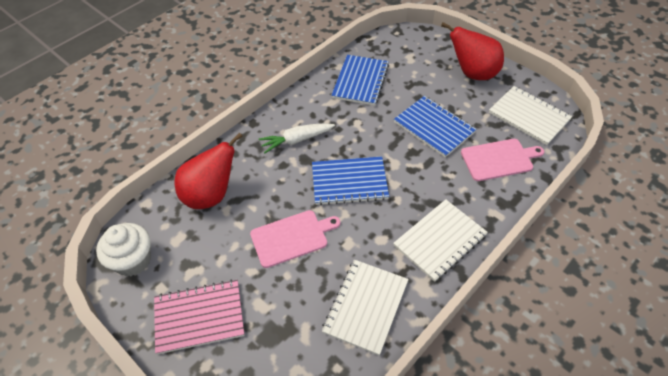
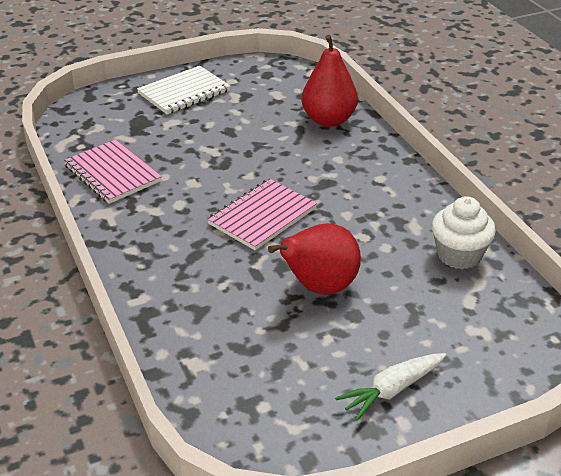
blue notebook: 3 -> 0
pink cutting board: 2 -> 0
pink notebook: 1 -> 2
white notebook: 3 -> 1

